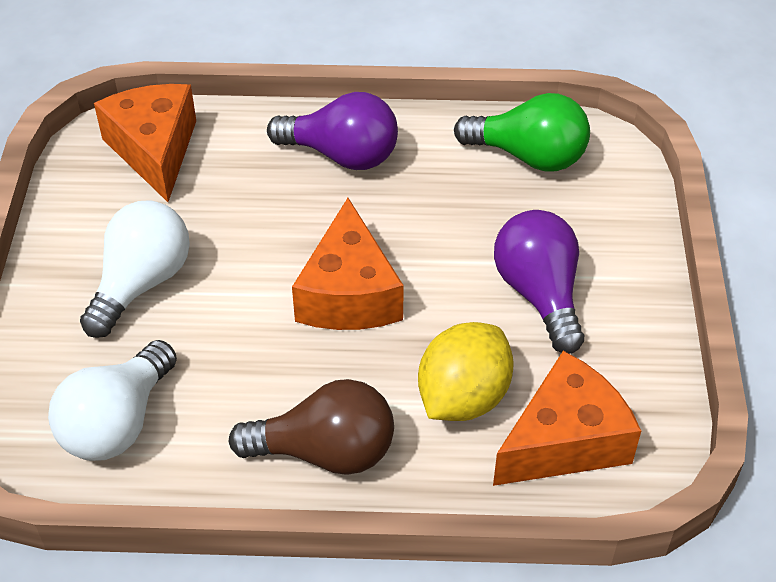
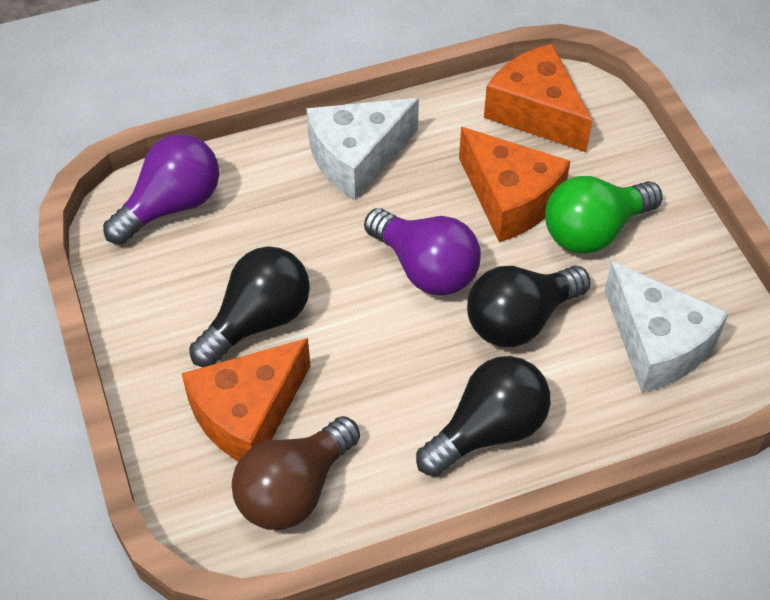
black light bulb: 0 -> 3
white cheese: 0 -> 2
white light bulb: 2 -> 0
yellow lemon: 1 -> 0

